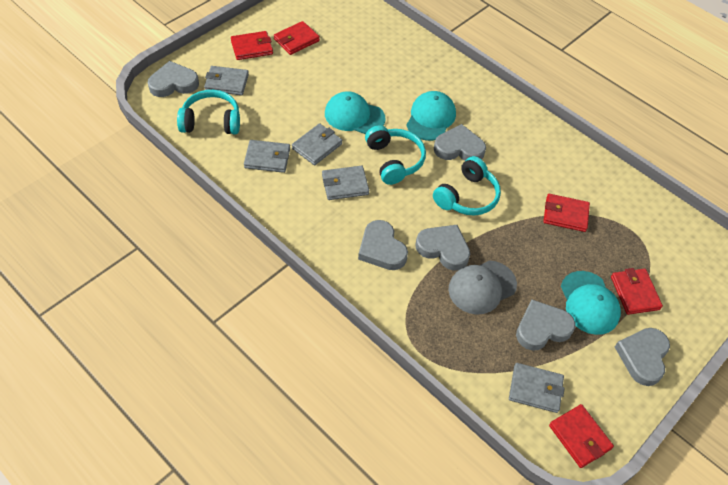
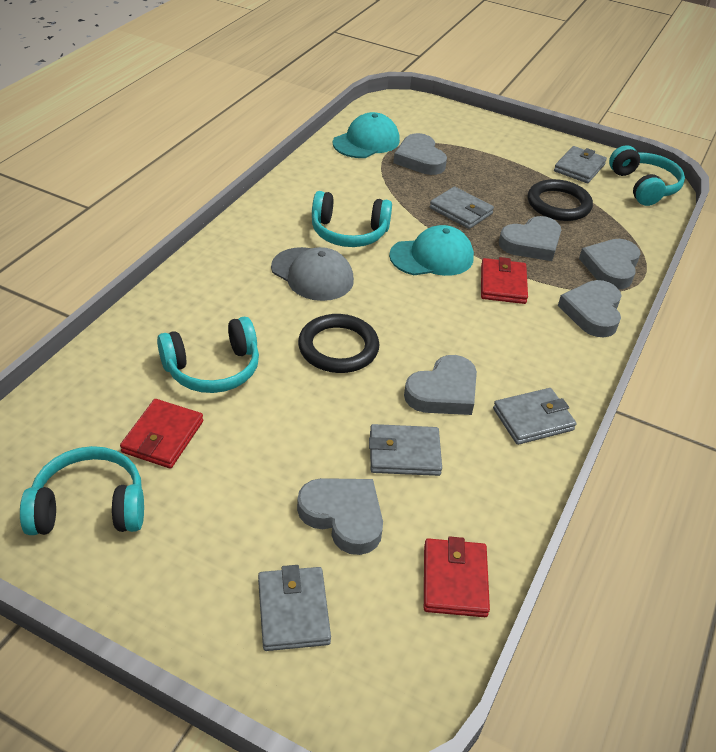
black ring: 0 -> 2
red wallet: 5 -> 3
turquoise cap: 3 -> 2
turquoise headphones: 3 -> 4

